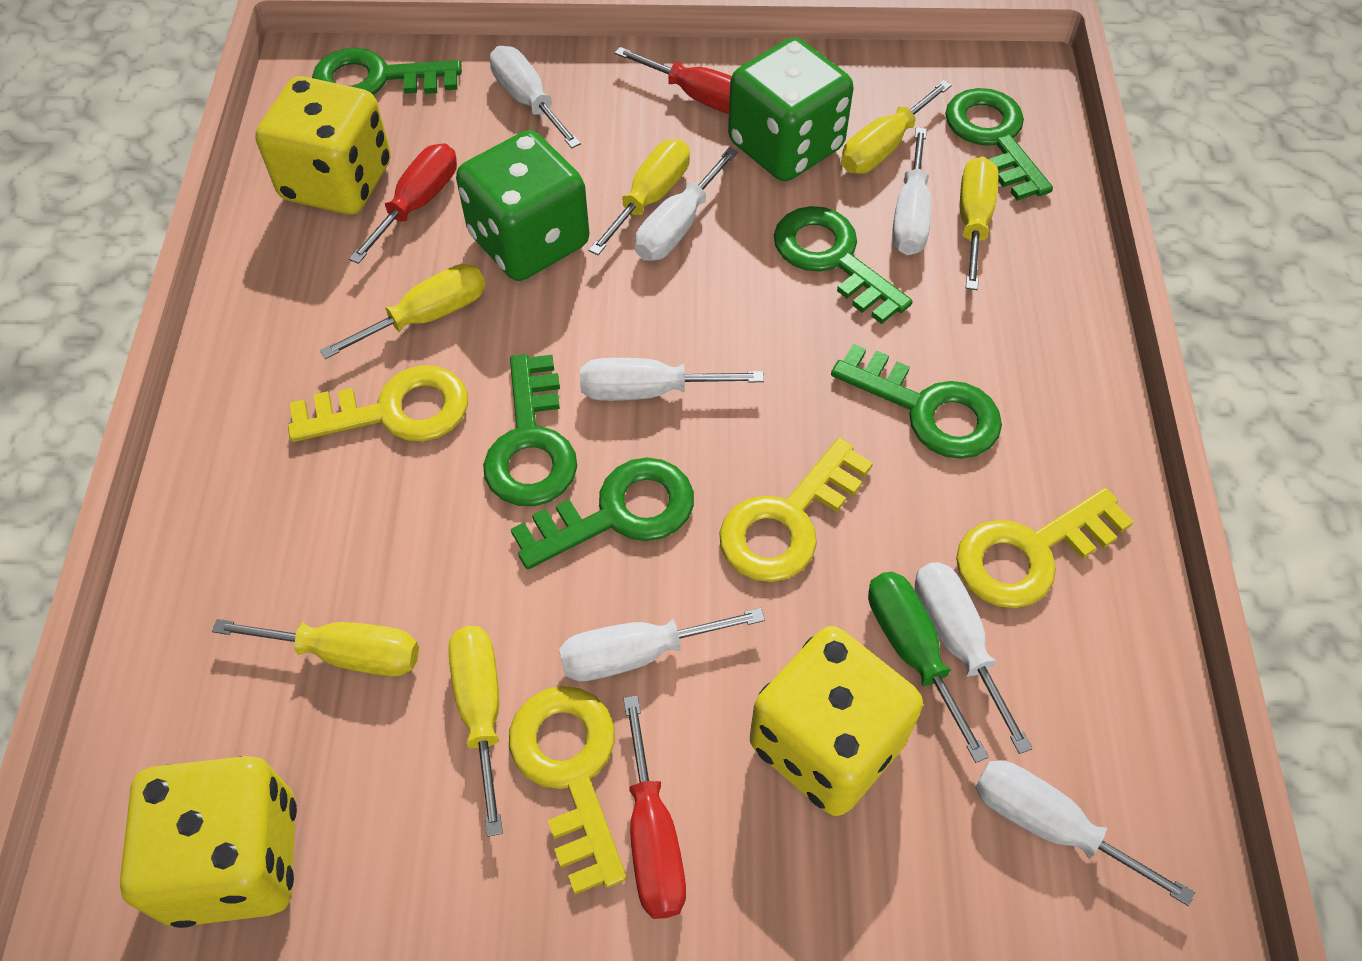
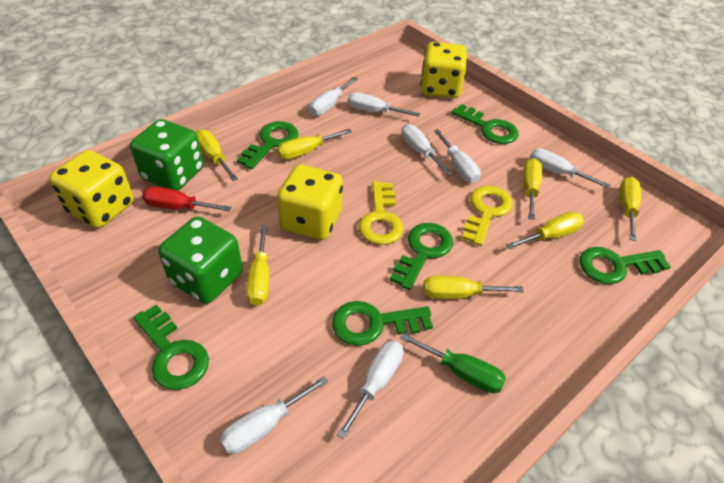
red screwdriver: 3 -> 1
yellow key: 4 -> 2
yellow screwdriver: 6 -> 7

